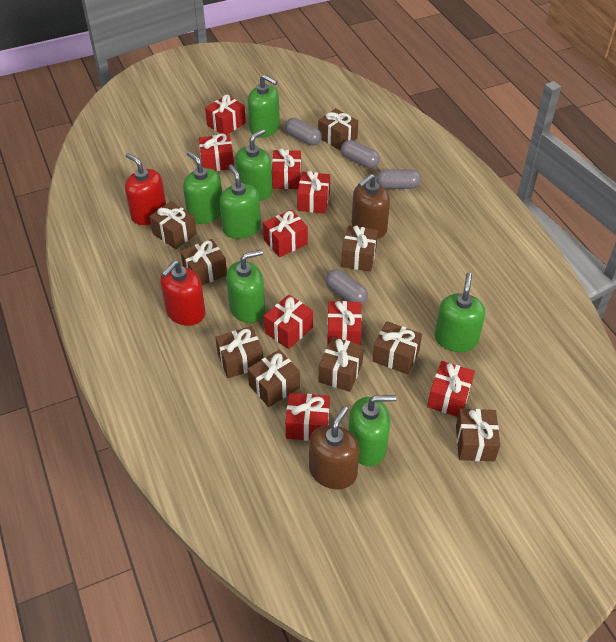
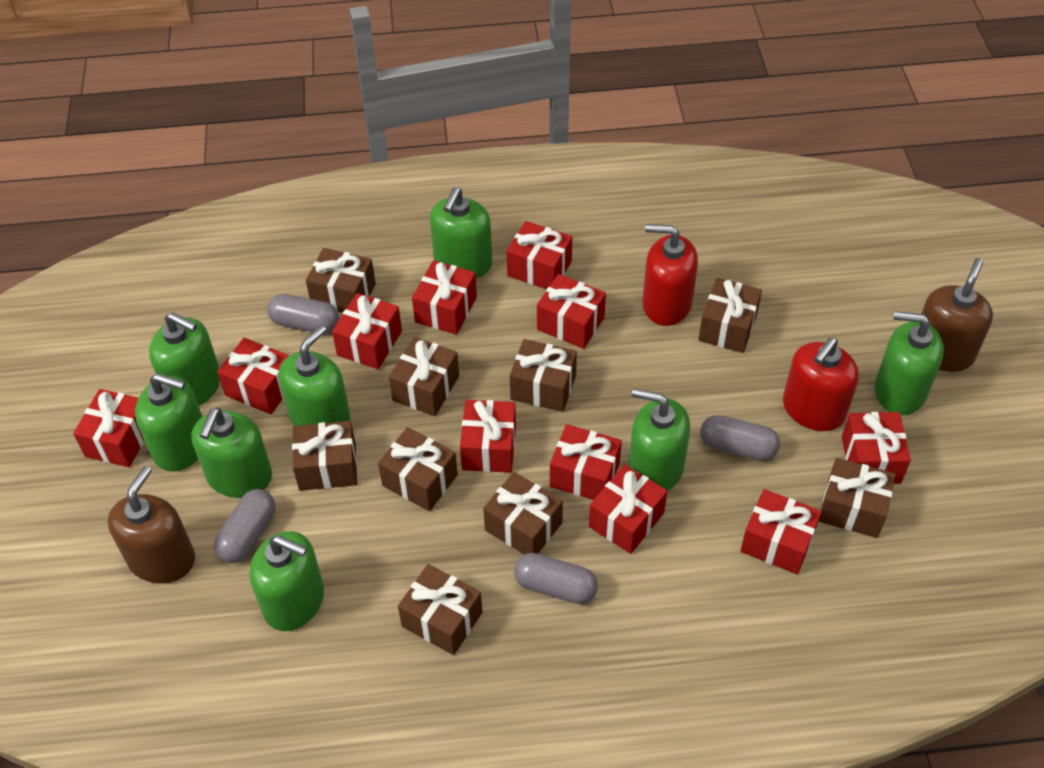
green soap dispenser: 7 -> 8
red gift: 9 -> 11

